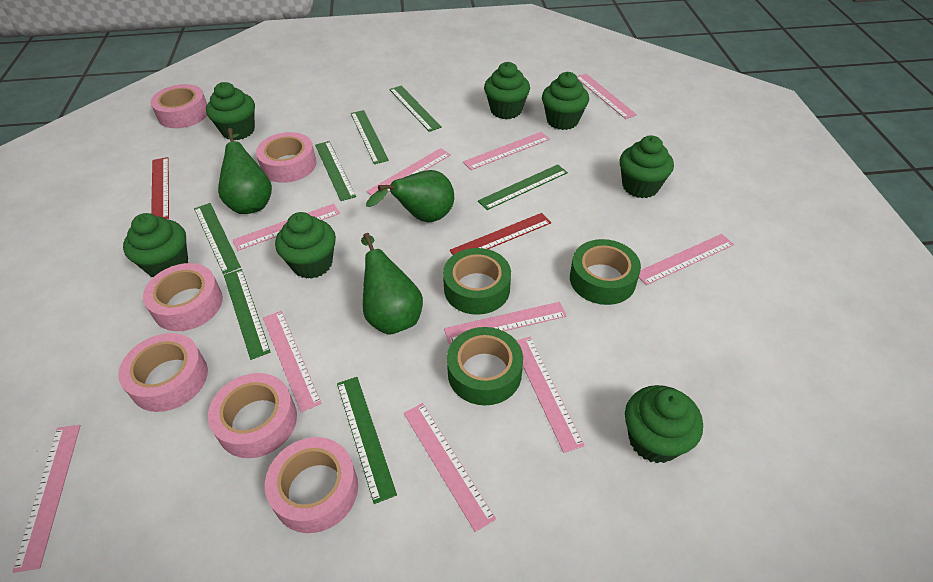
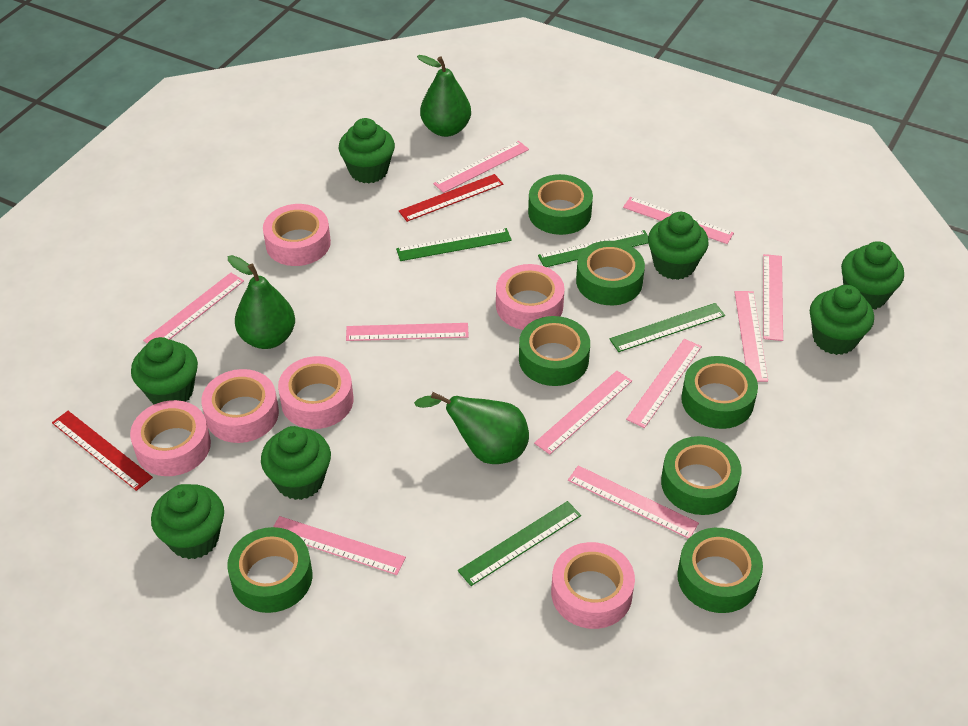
green ruler: 7 -> 4
green tape: 3 -> 7

